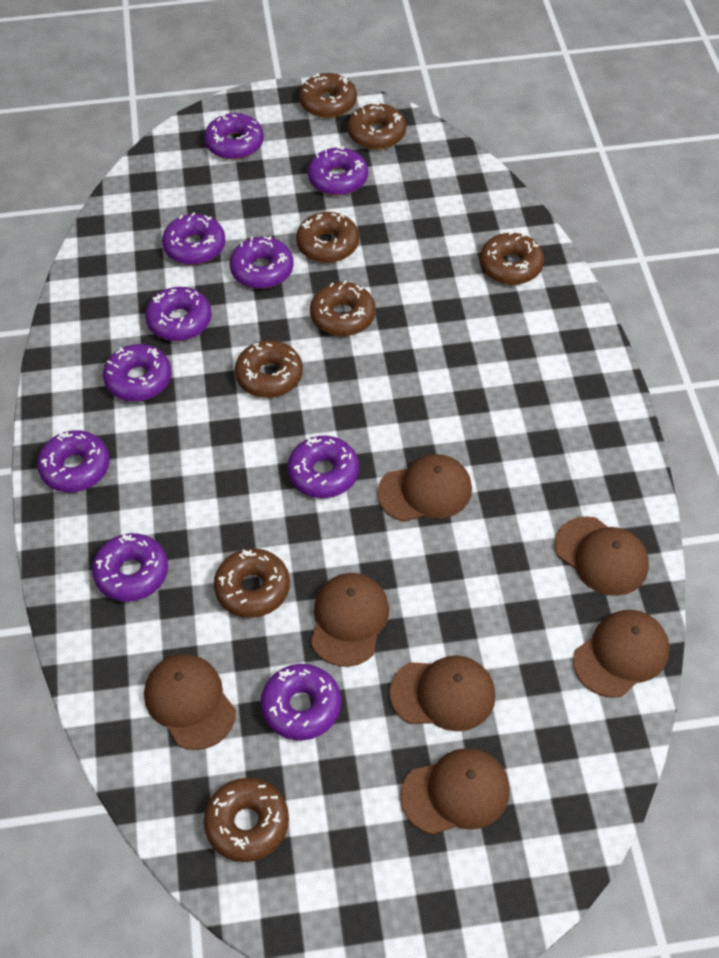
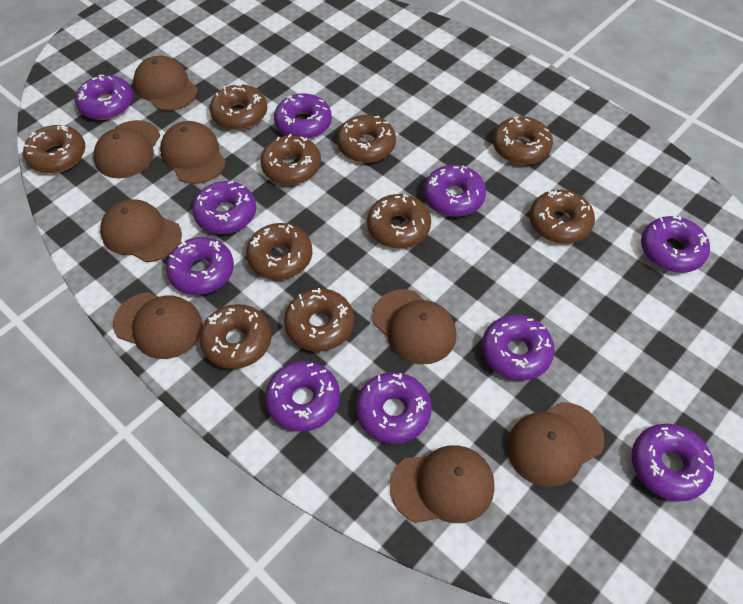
brown cap: 7 -> 8
brown donut: 8 -> 10

